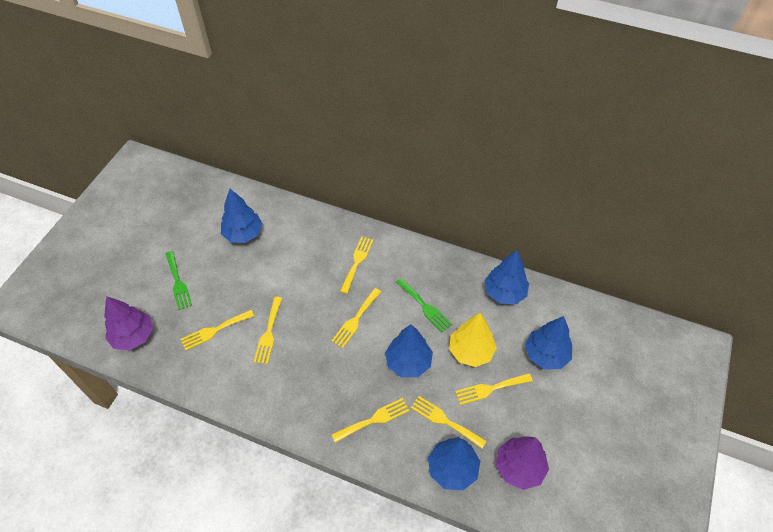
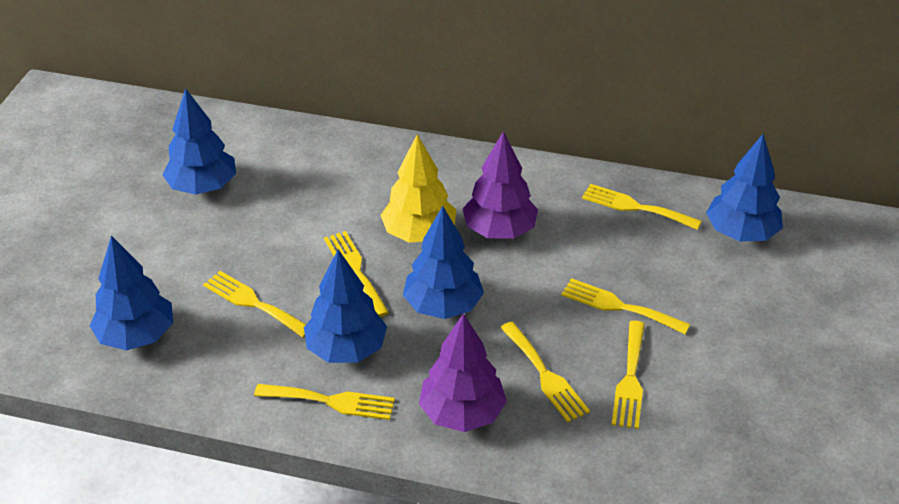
green fork: 2 -> 0

